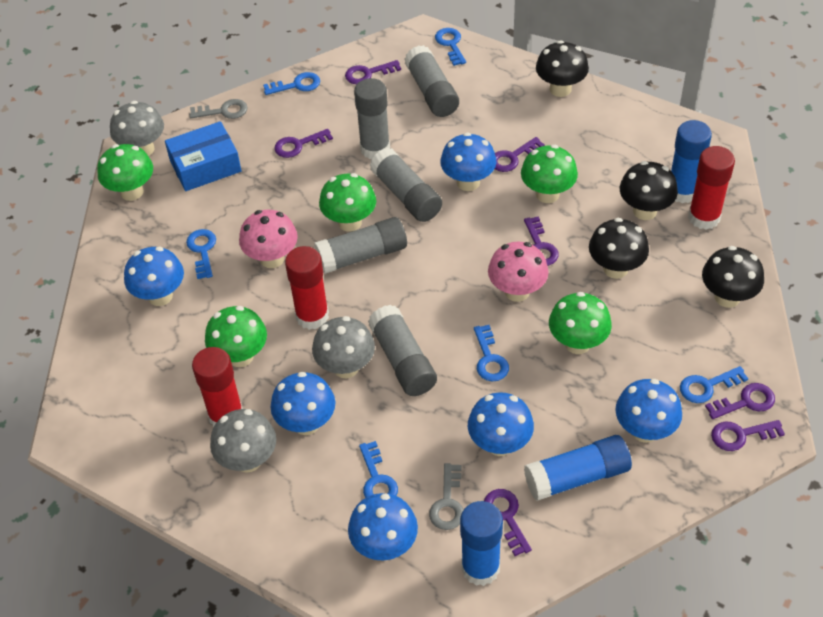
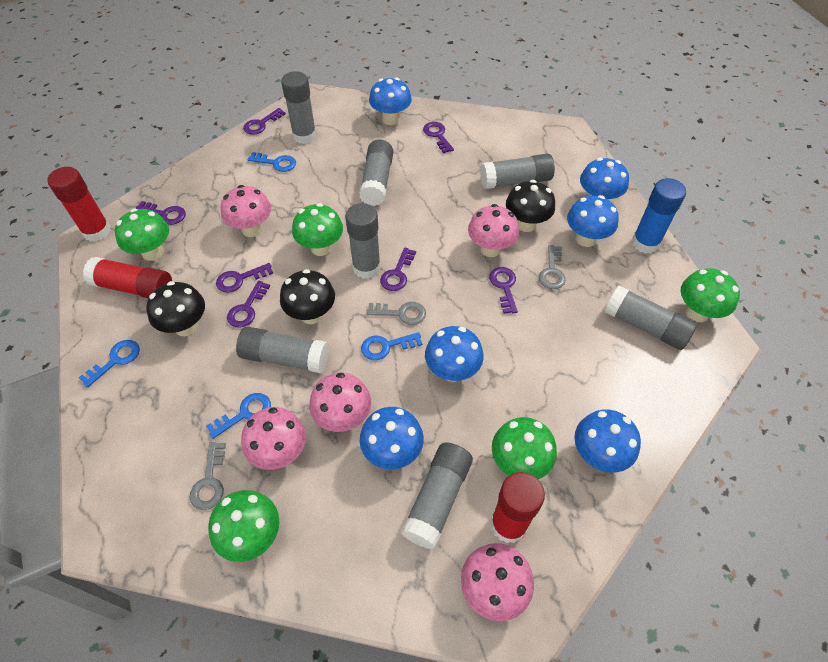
black mushroom: 4 -> 3
blue box: 1 -> 0
blue glue stick: 3 -> 1
blue key: 6 -> 4
grey glue stick: 5 -> 7
grey key: 2 -> 3
grey mushroom: 3 -> 0
pink mushroom: 2 -> 5

